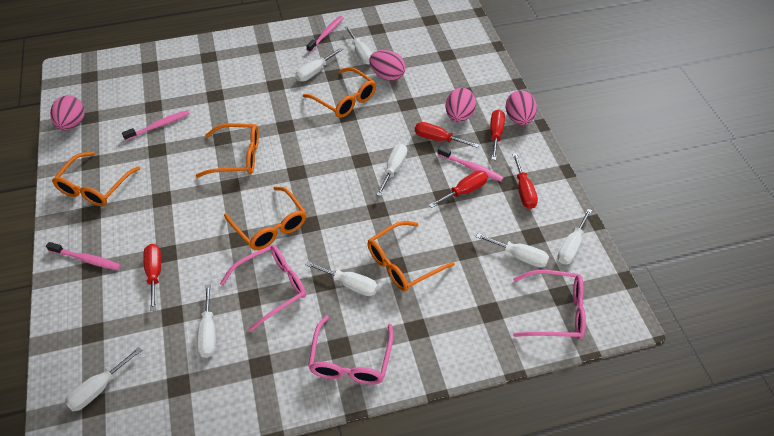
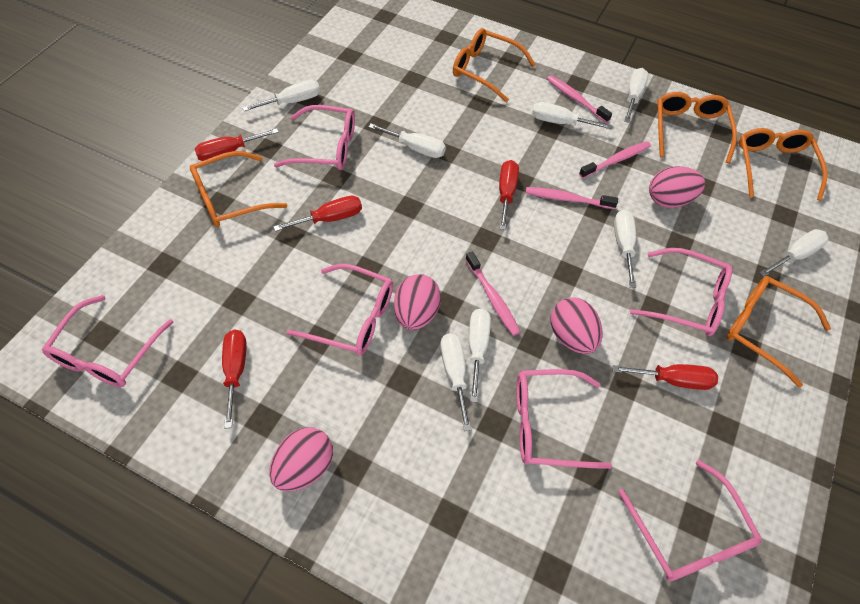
pink glasses: 3 -> 6

